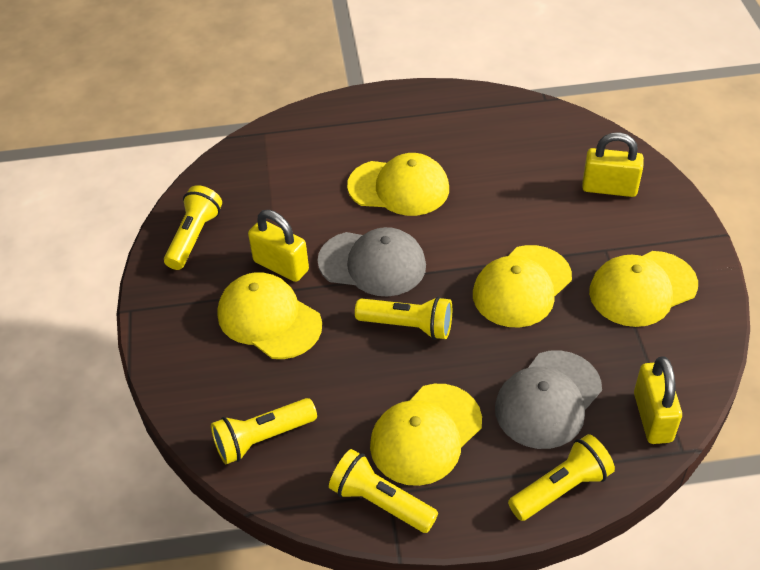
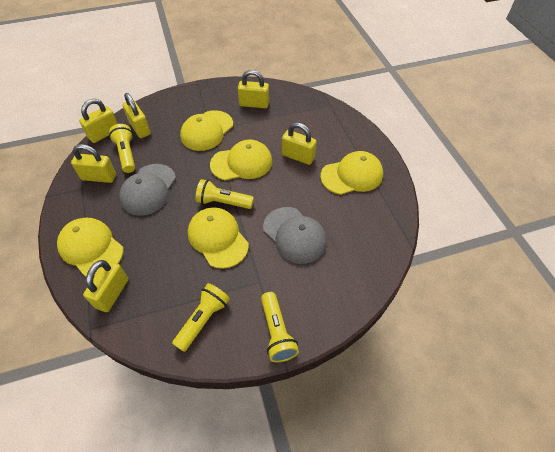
yellow flashlight: 5 -> 4
yellow padlock: 3 -> 6

